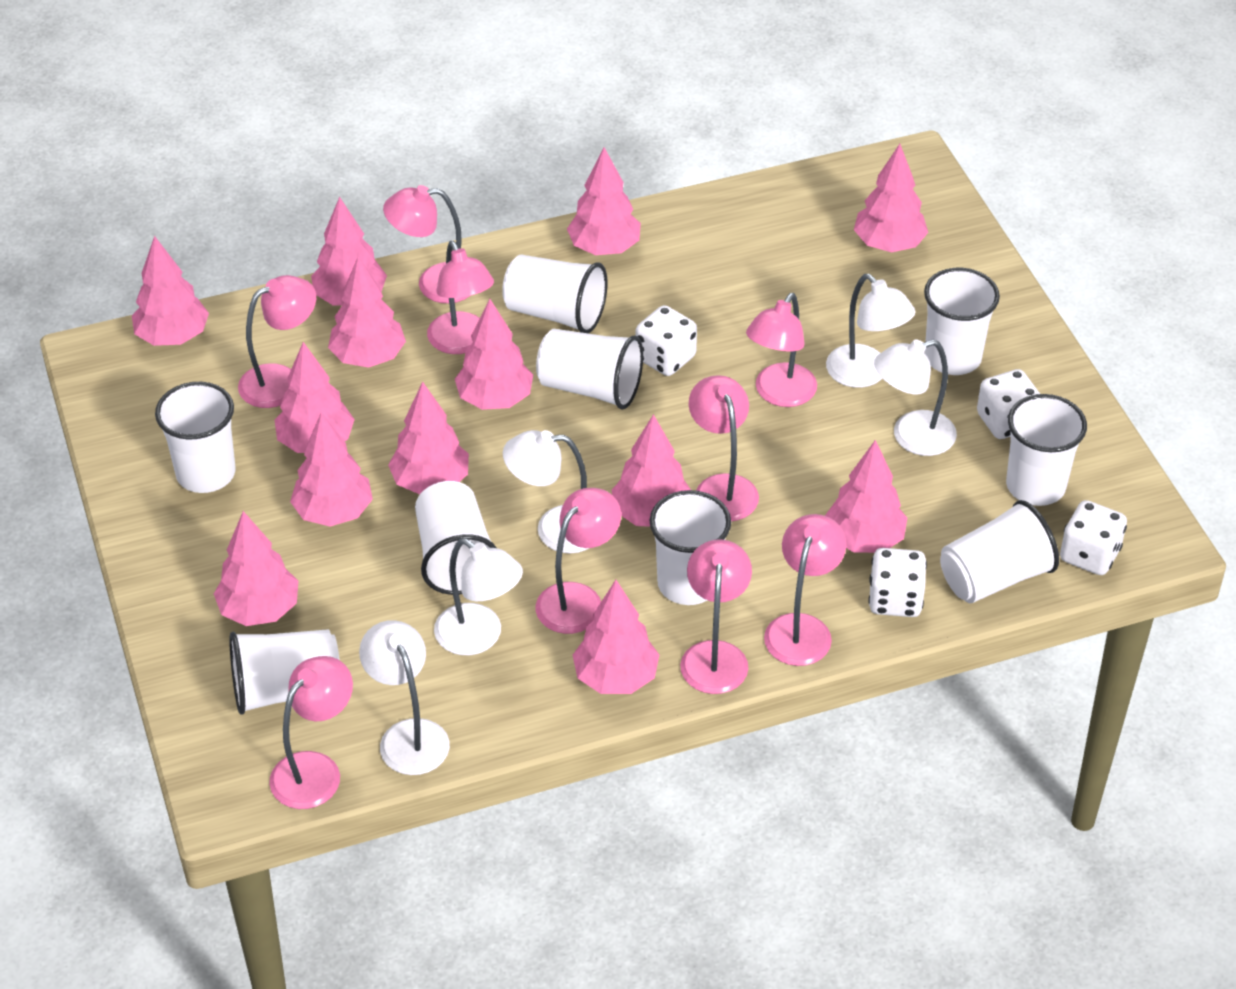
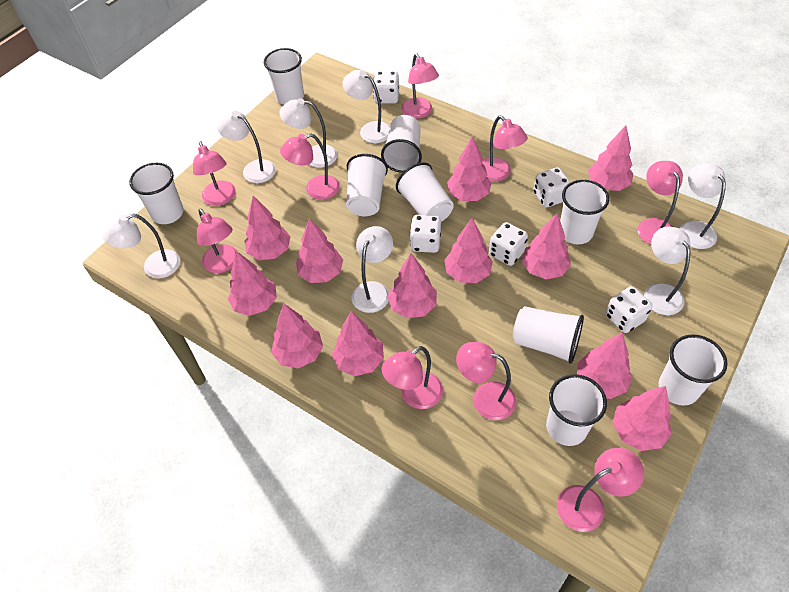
pink tree: 13 -> 12
white dice: 4 -> 5
white lamp: 5 -> 7

